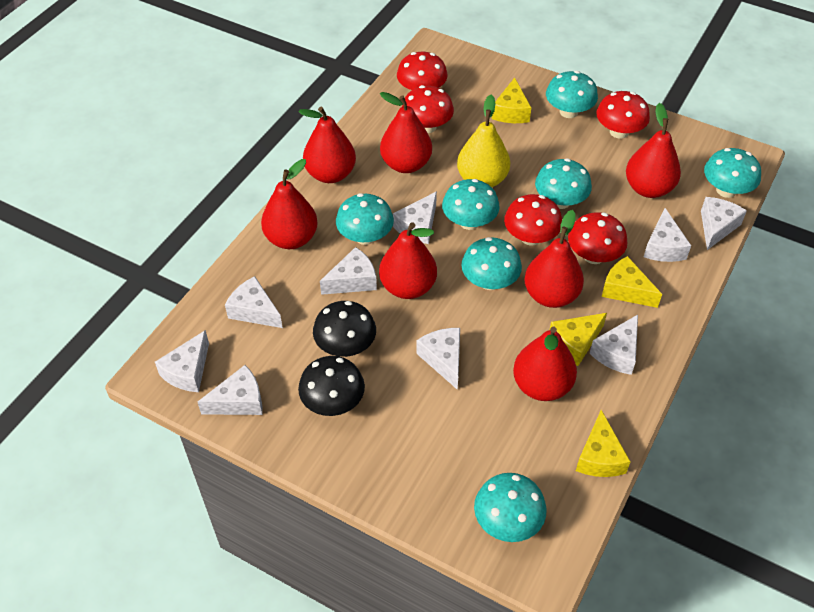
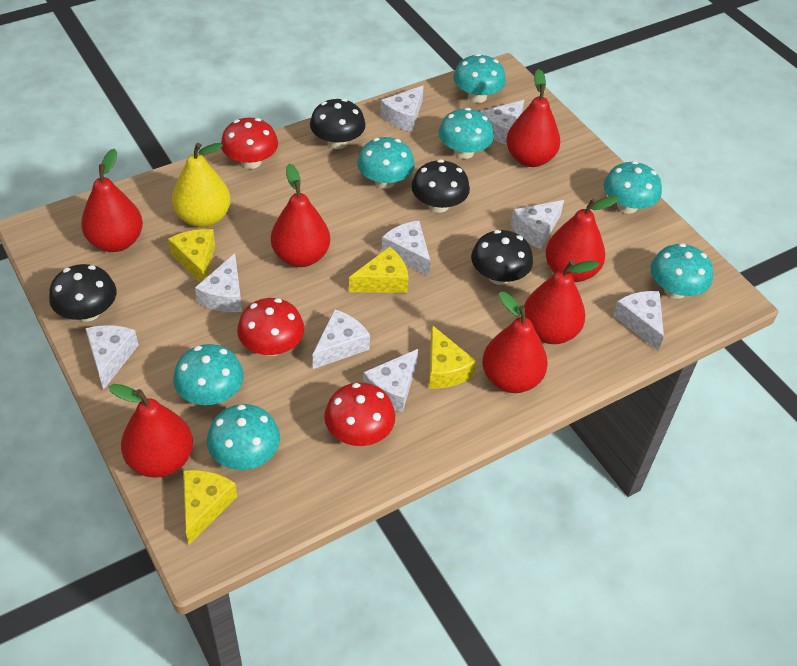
black mushroom: 2 -> 4
red mushroom: 5 -> 3

